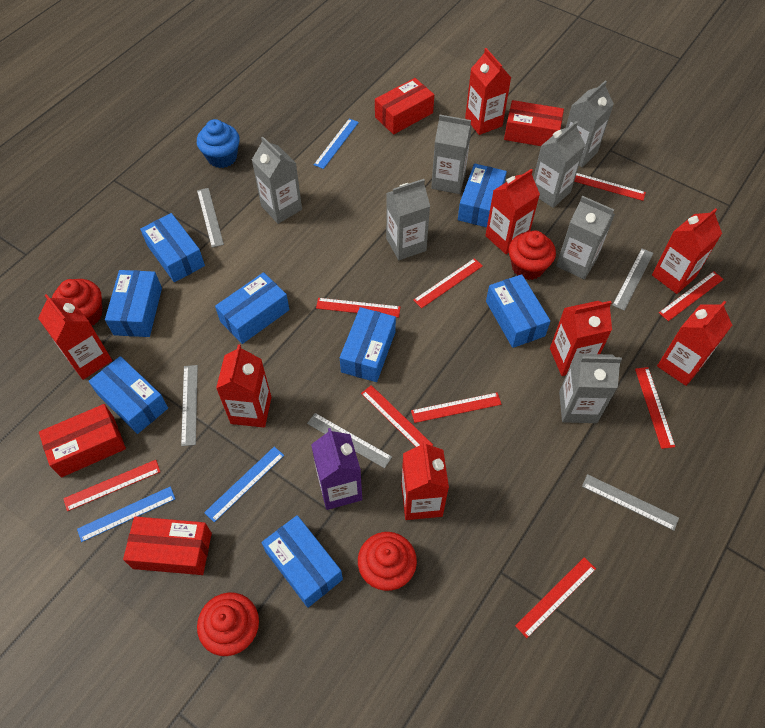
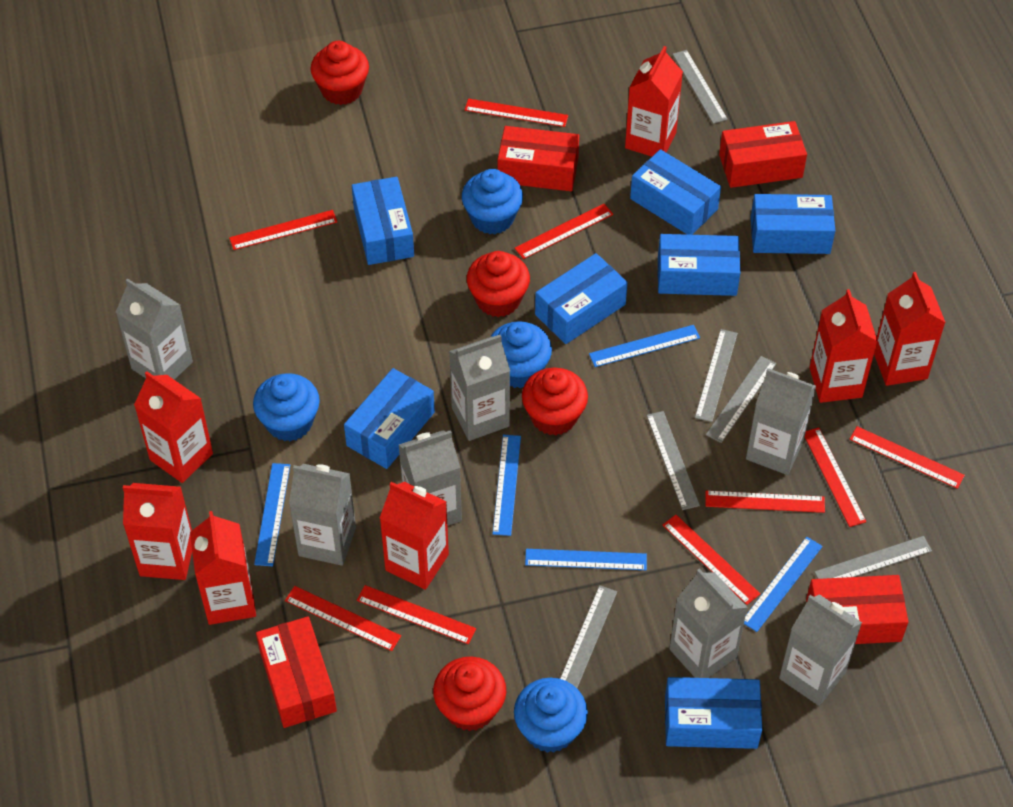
blue box: 8 -> 7
blue cupcake: 1 -> 4
blue ruler: 3 -> 5
grey ruler: 5 -> 6
purple carton: 1 -> 0
red carton: 8 -> 7

